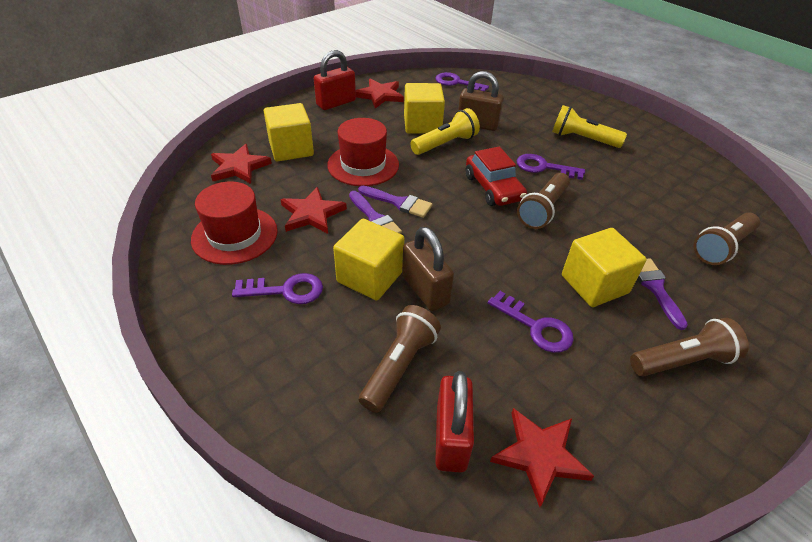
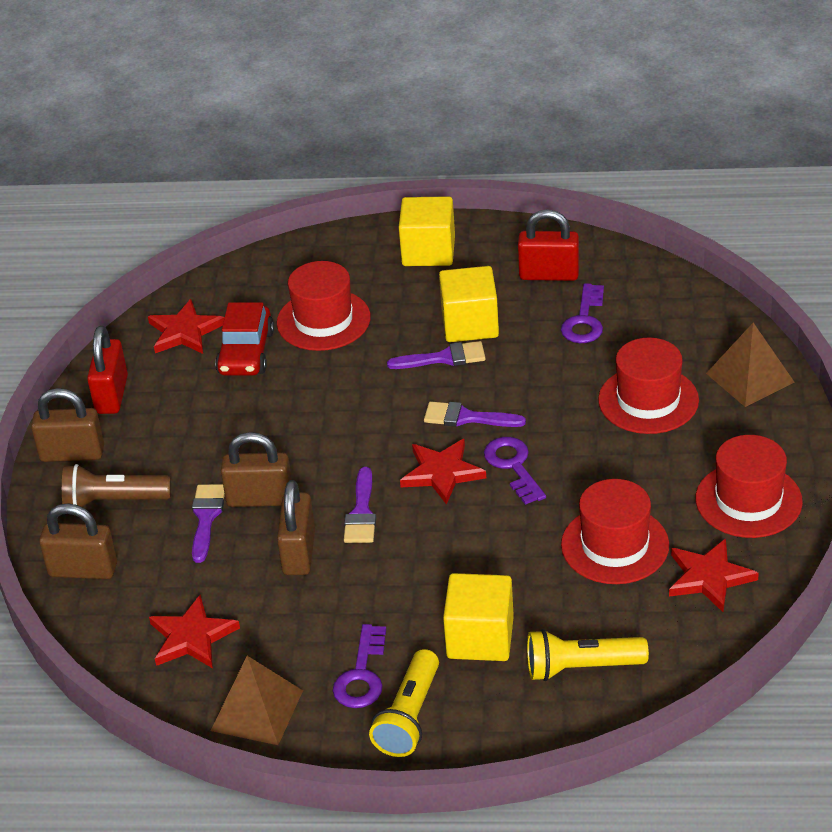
brown flashlight: 4 -> 1
brown padlock: 2 -> 4
brown pyramid: 0 -> 2
purple brush: 3 -> 4
purple key: 4 -> 3
red hat: 2 -> 4
yellow cube: 4 -> 3

